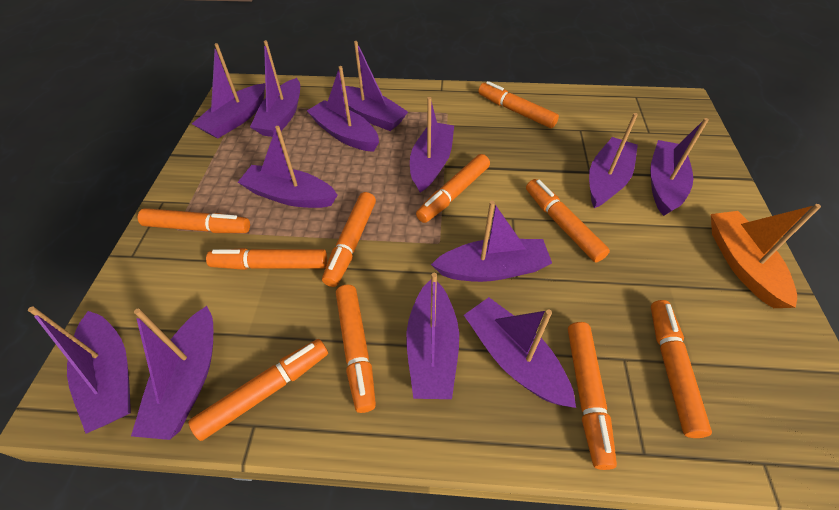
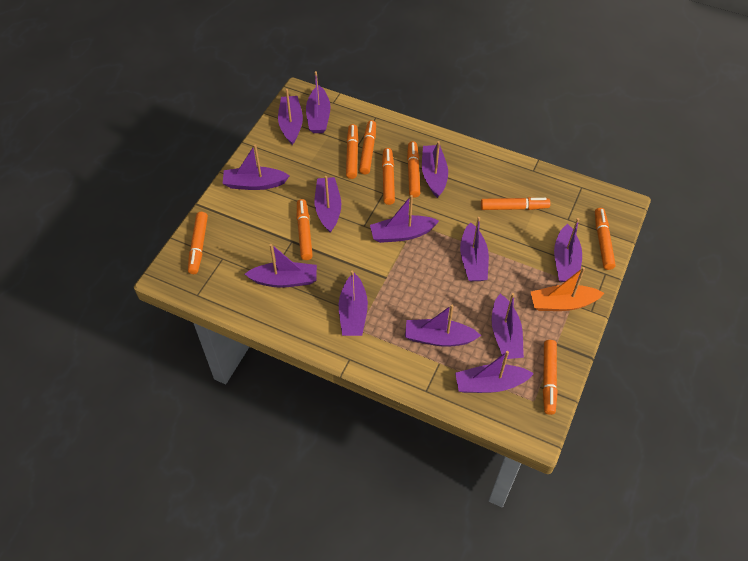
orange marker: 10 -> 9

